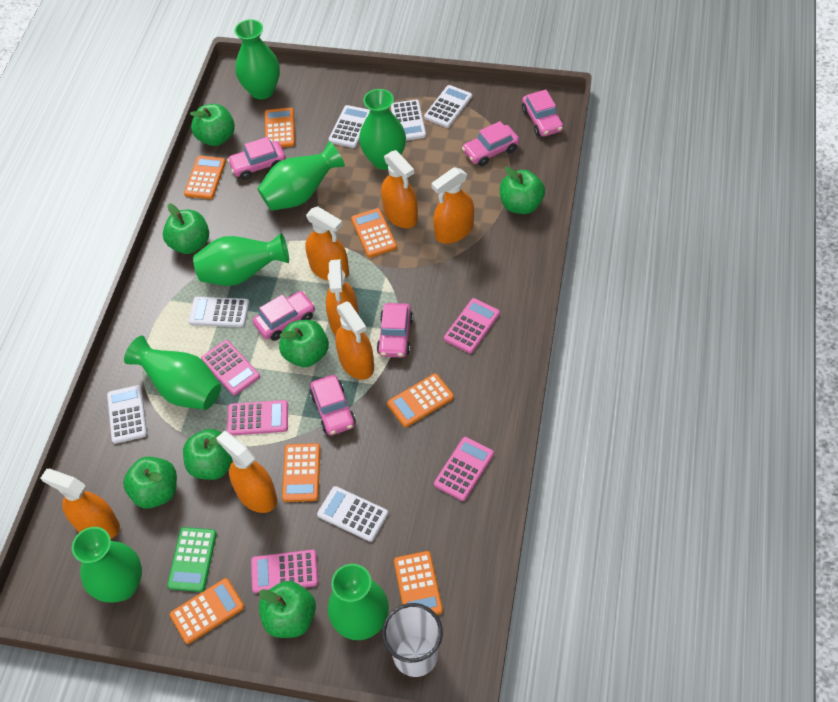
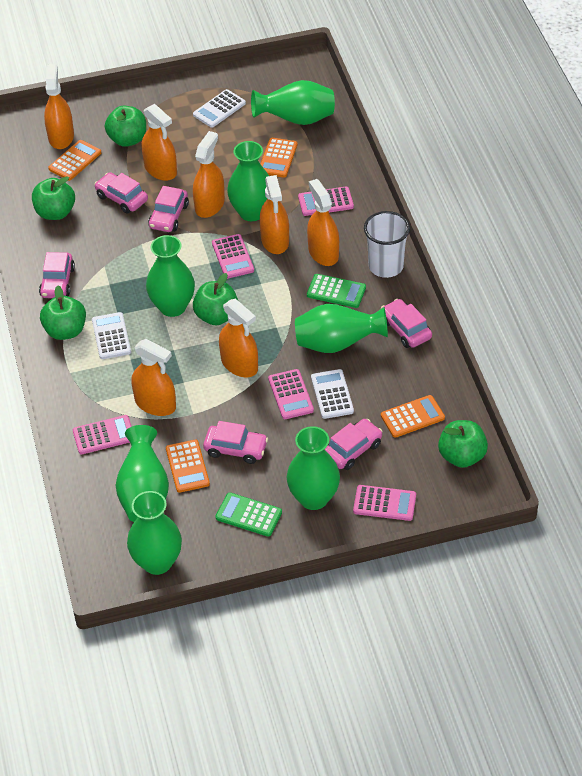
green apple: 7 -> 5
green calculator: 1 -> 2
orange calculator: 7 -> 4
white calculator: 6 -> 3

